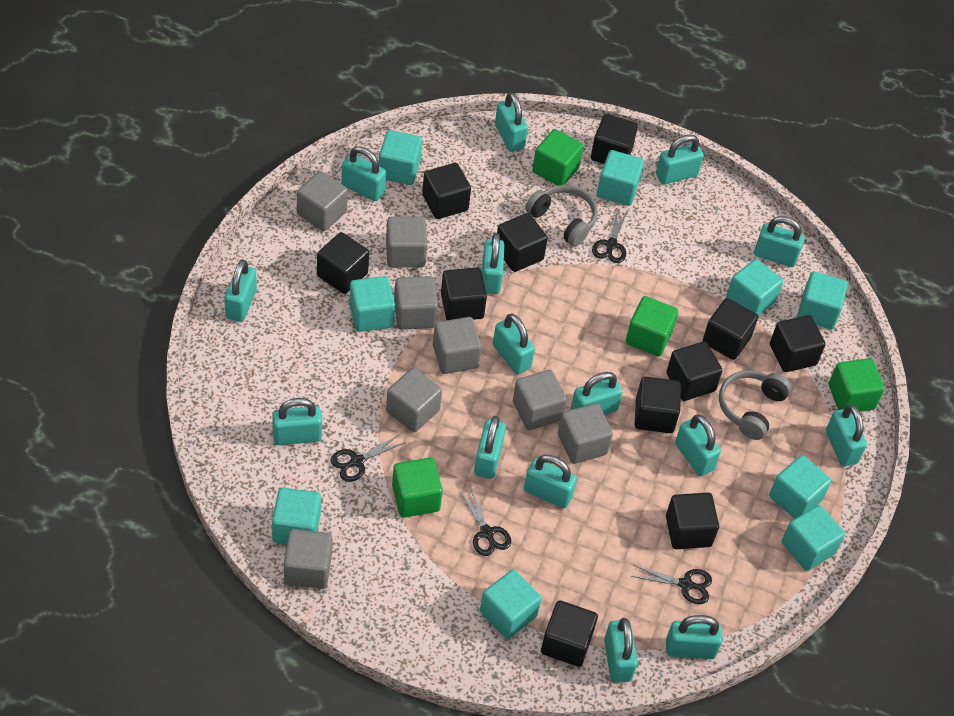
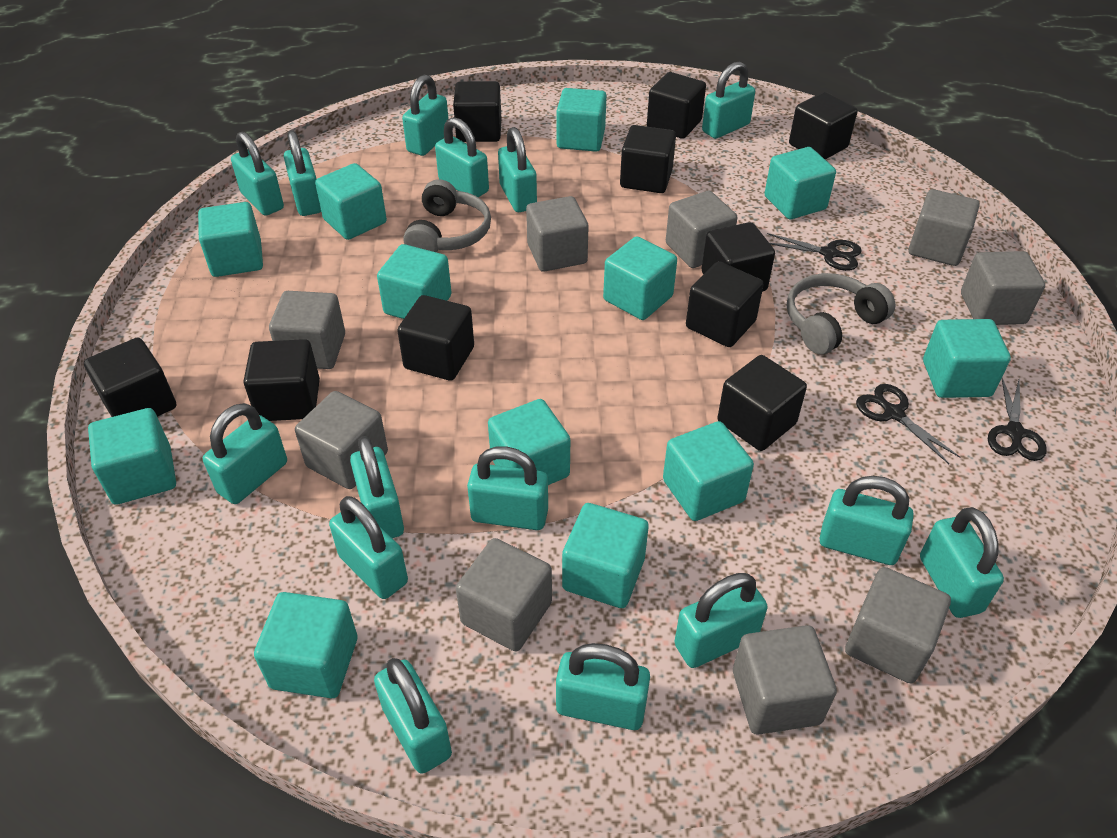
black cube: 11 -> 10
black scissors: 4 -> 3
green cube: 4 -> 0
grey cube: 8 -> 9
turquoise cube: 9 -> 12

